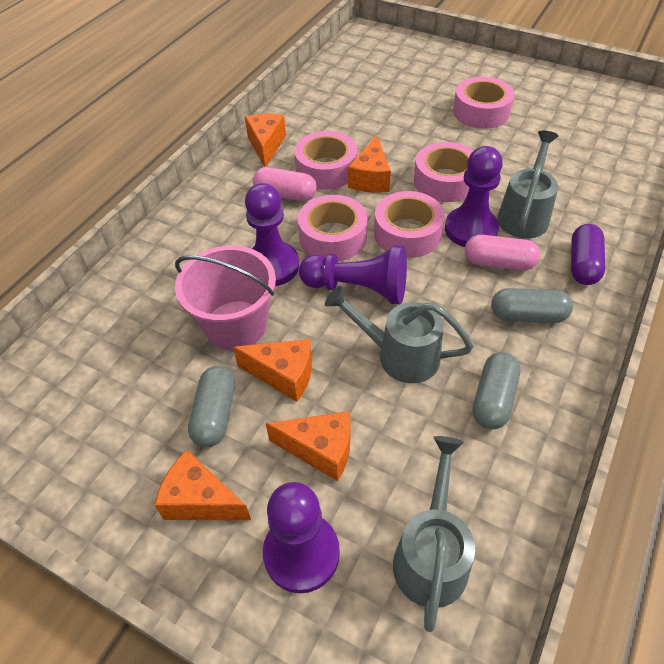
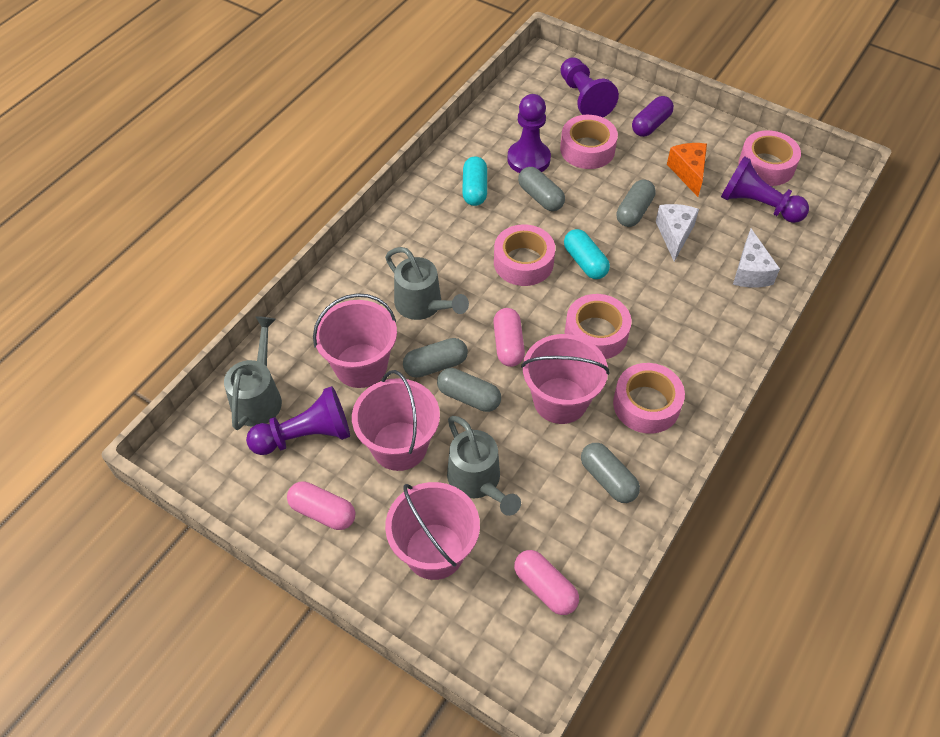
grey capsule: 3 -> 5
orange cheese: 5 -> 1
pink bucket: 1 -> 4
pink capsule: 2 -> 3
turquoise capsule: 0 -> 2
white cheese: 0 -> 2

